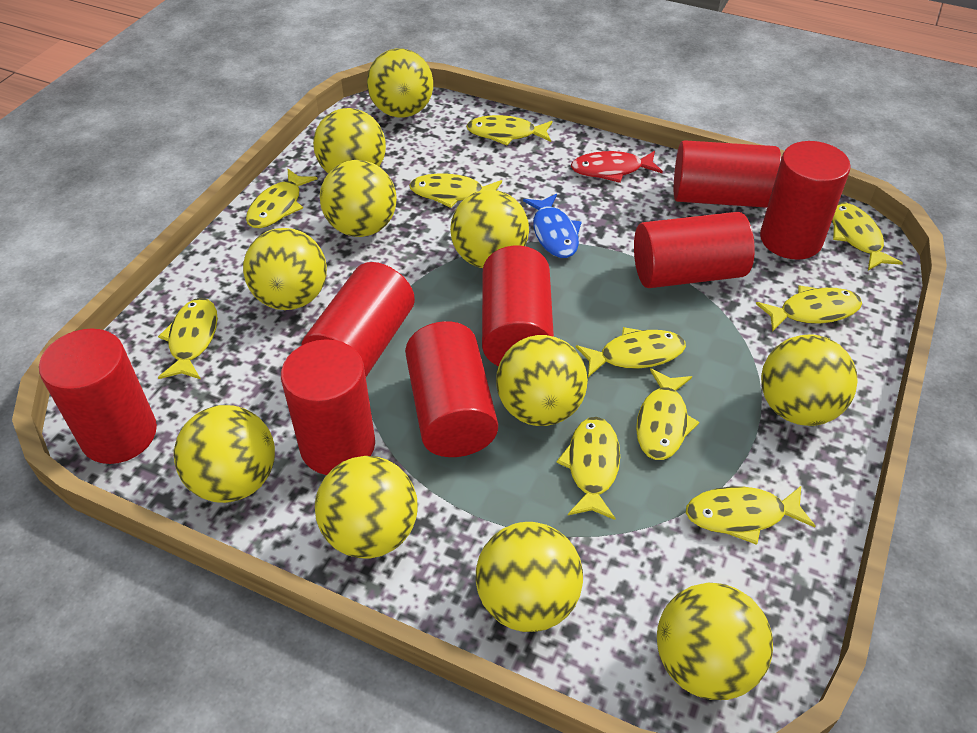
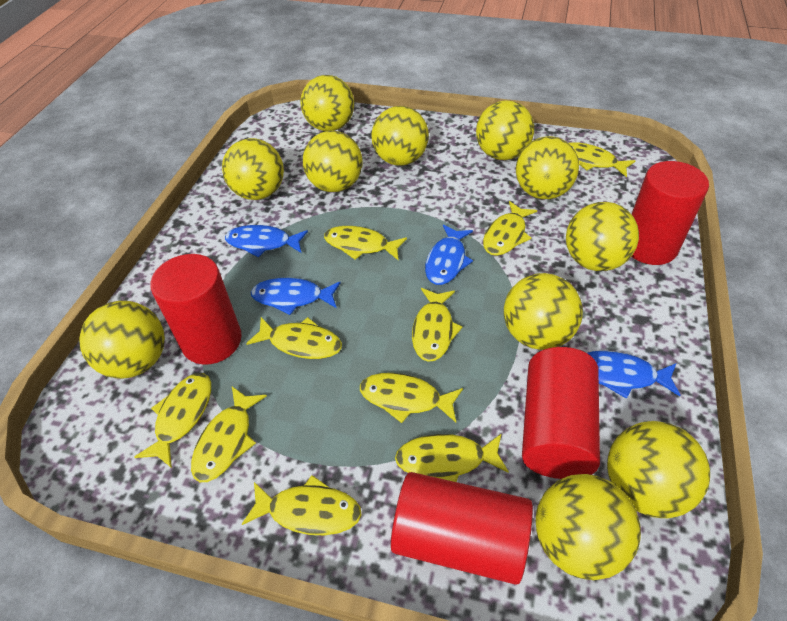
blue fish: 1 -> 4
red cylinder: 8 -> 4
red fish: 1 -> 0

